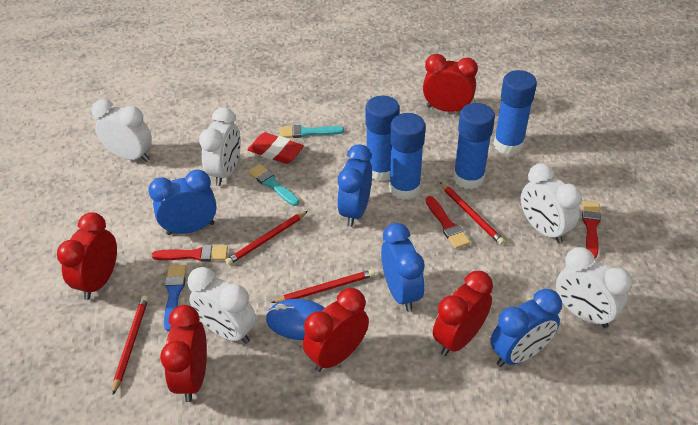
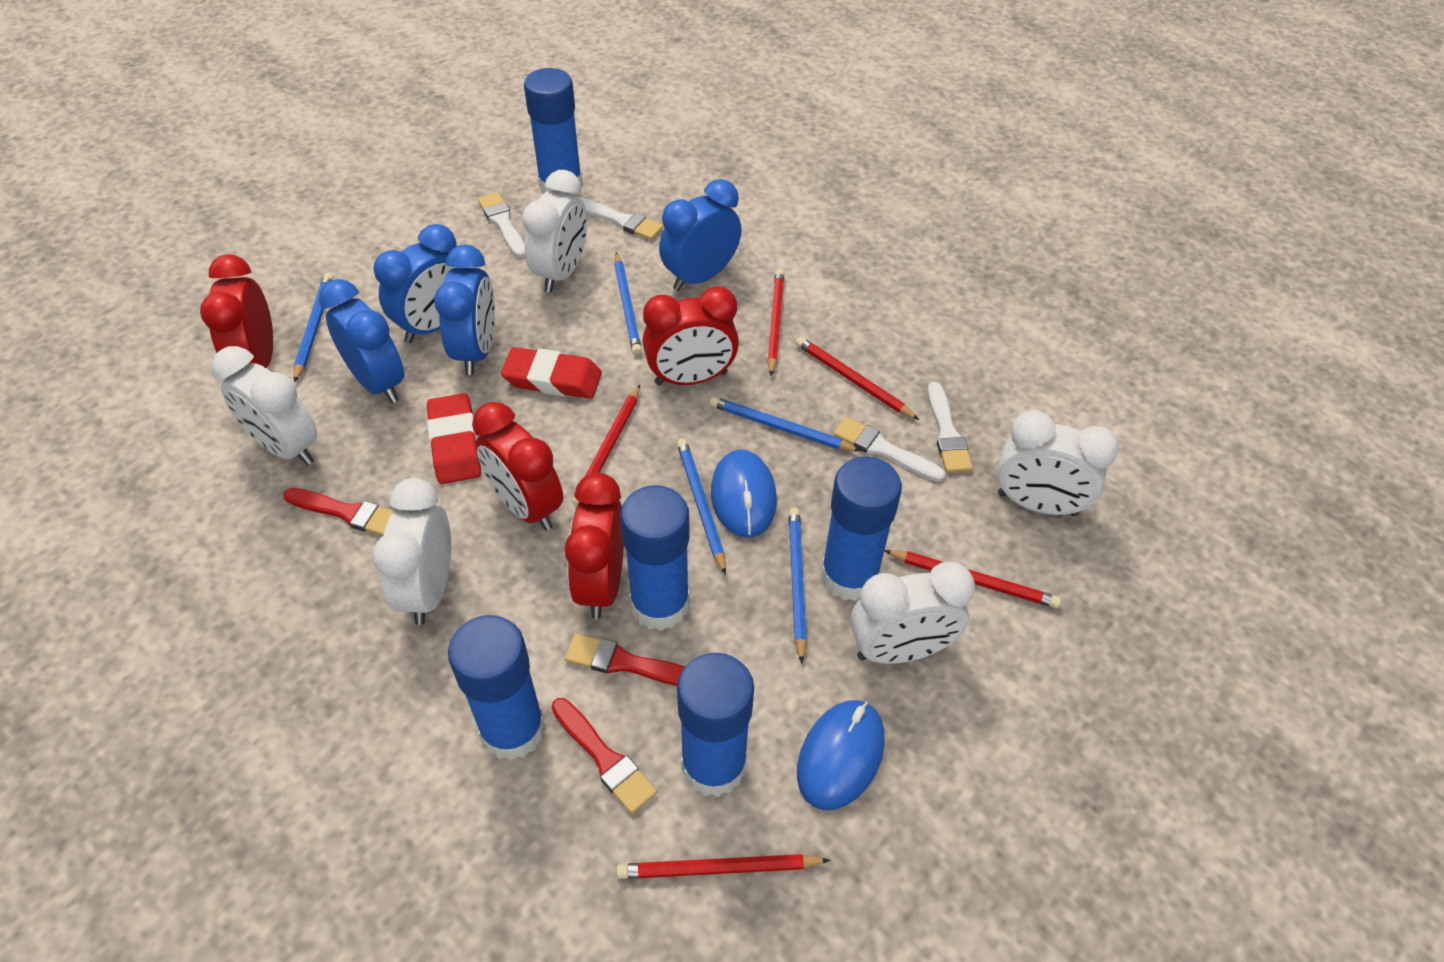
blue brush: 1 -> 0
blue glue stick: 4 -> 5
blue mouse: 1 -> 2
blue pencil: 0 -> 5
red clock: 5 -> 4
red eraser: 1 -> 2
red pencil: 4 -> 5
turquoise brush: 2 -> 0
white brush: 0 -> 4

